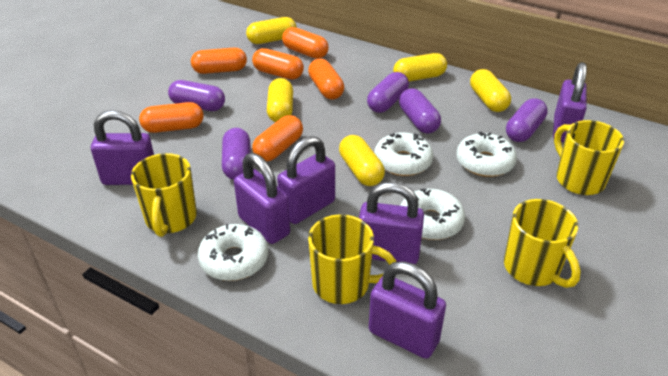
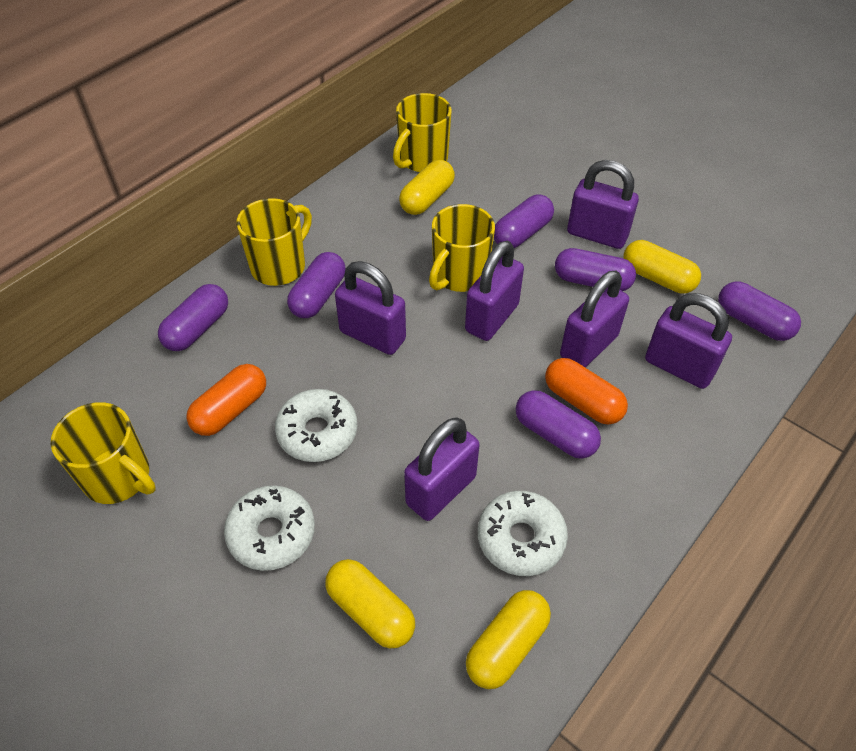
orange capsule: 6 -> 2
purple capsule: 5 -> 6
white donut: 4 -> 3
yellow capsule: 5 -> 4

